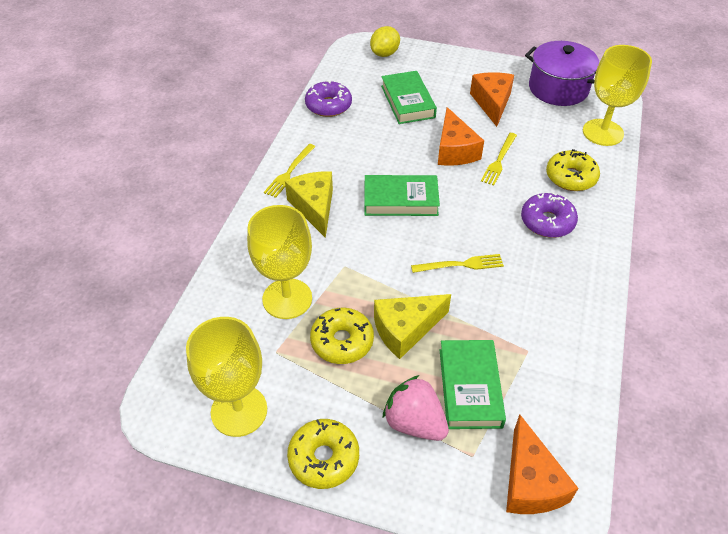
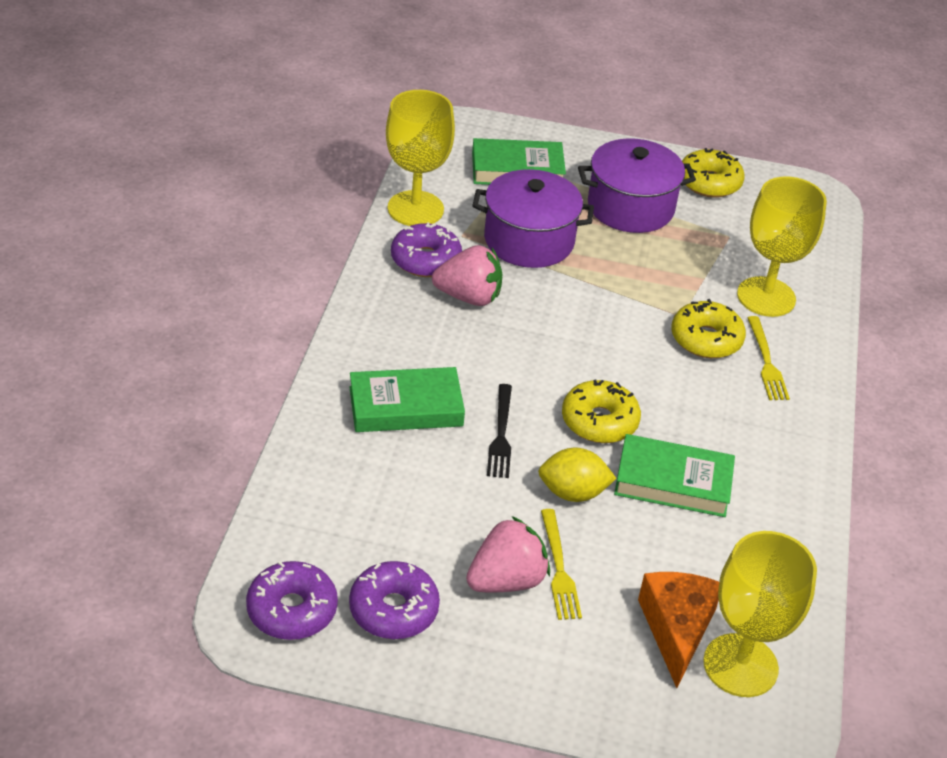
black fork: 0 -> 1
orange cheese: 3 -> 1
pink strawberry: 1 -> 2
purple donut: 2 -> 3
purple pot: 1 -> 2
yellow cheese: 2 -> 0
yellow fork: 3 -> 2

